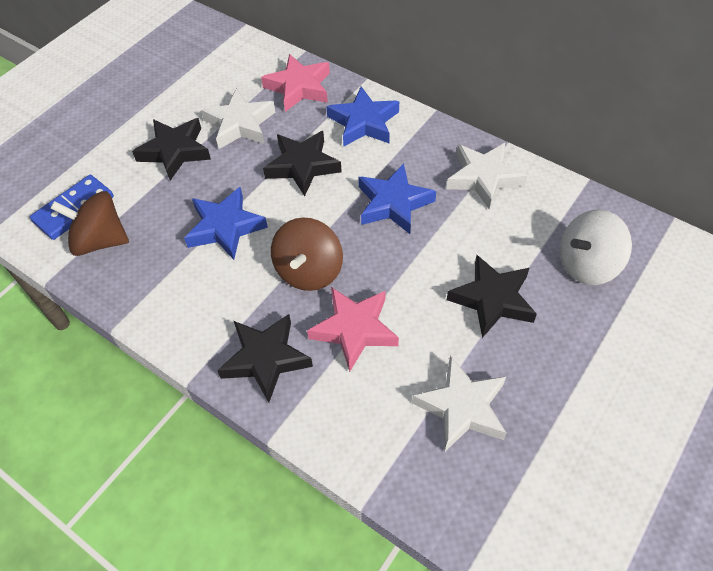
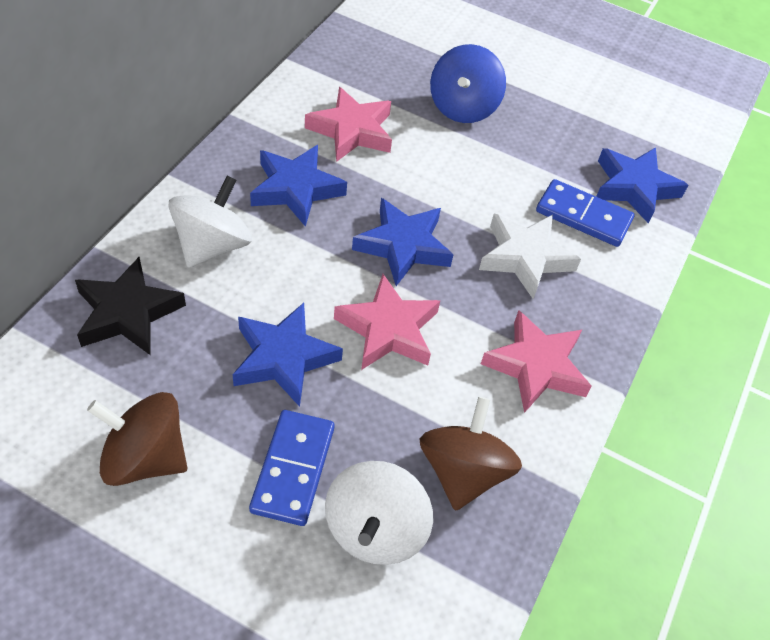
black star: 4 -> 1
blue domino: 1 -> 2
blue spinning top: 0 -> 1
blue star: 3 -> 4
pink star: 2 -> 3
white spinning top: 1 -> 2
white star: 3 -> 1

